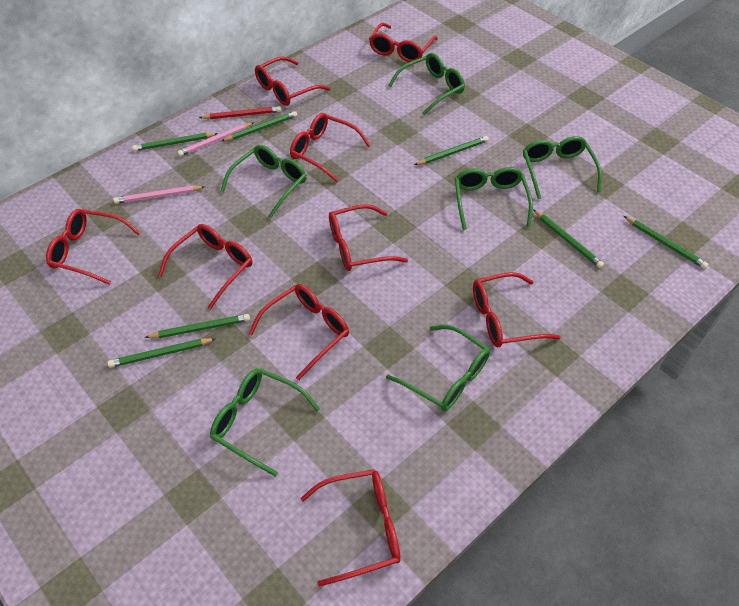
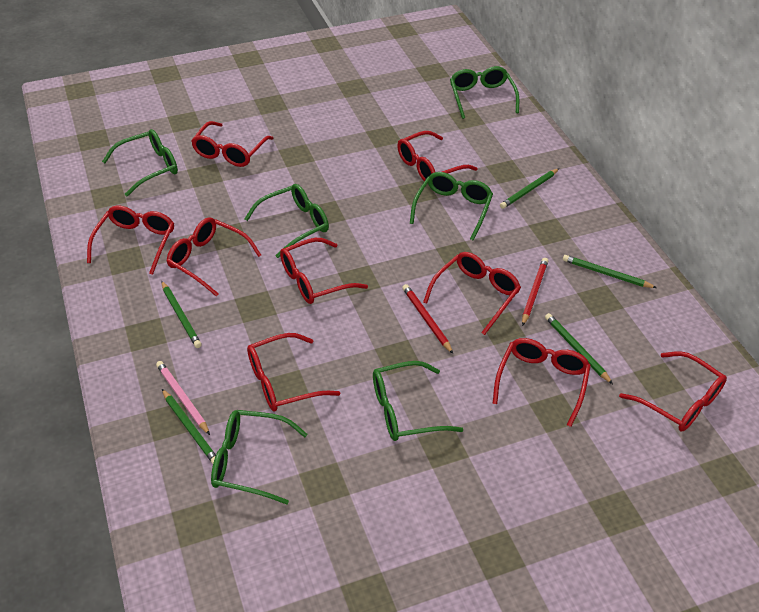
green pencil: 7 -> 5
pink pencil: 2 -> 1
red pencil: 1 -> 2

